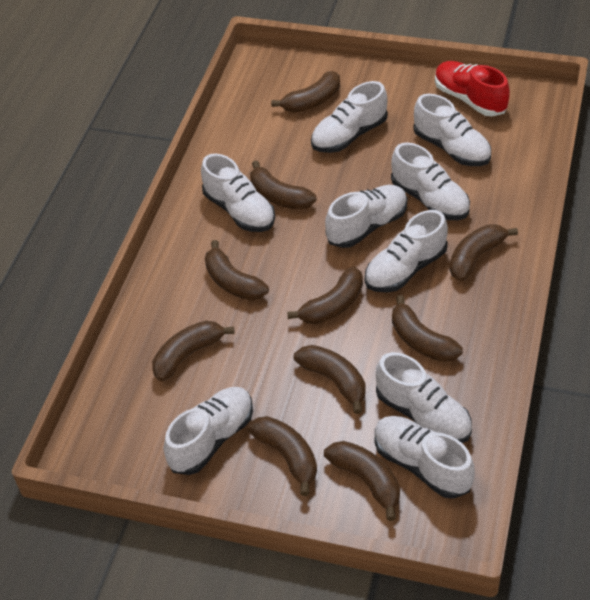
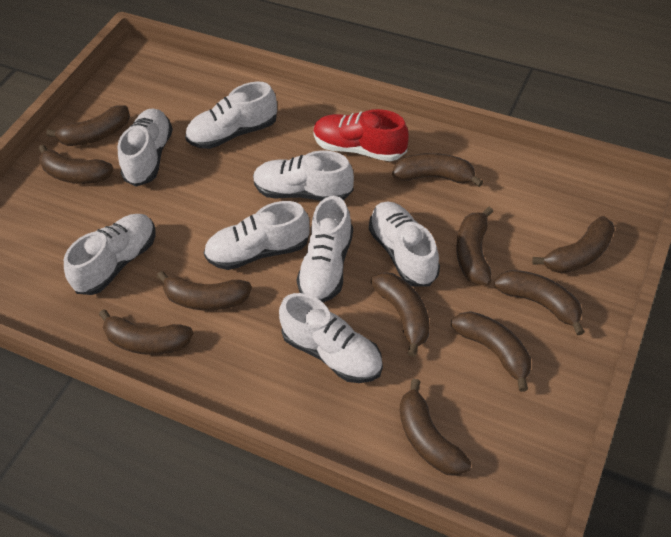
brown banana: 10 -> 11
white shoe: 9 -> 8

